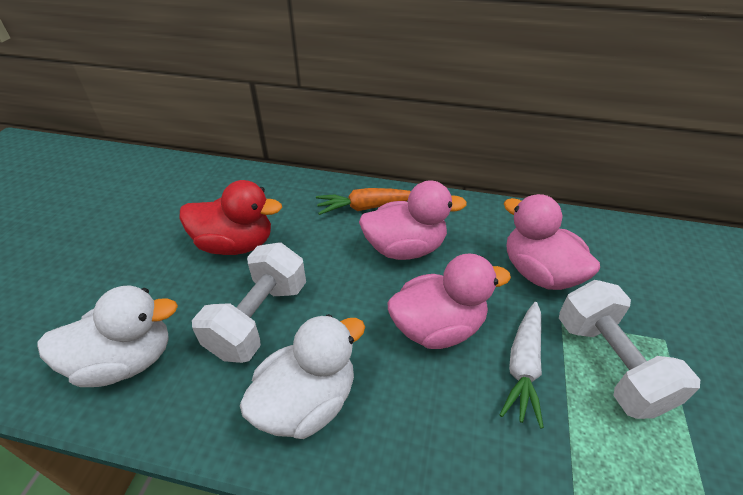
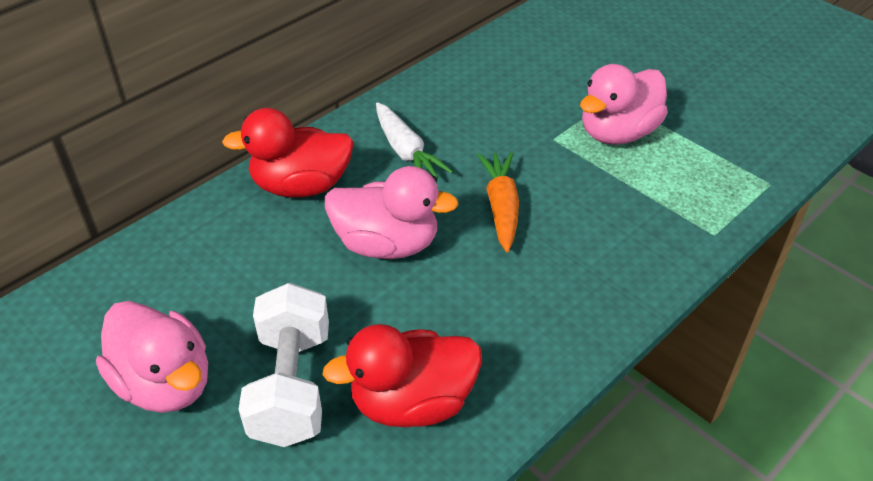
red duck: 1 -> 2
white duck: 2 -> 0
white dumbbell: 2 -> 1

